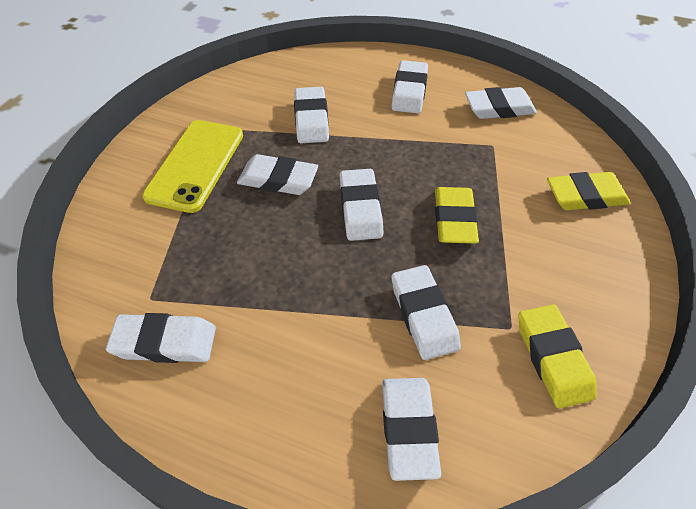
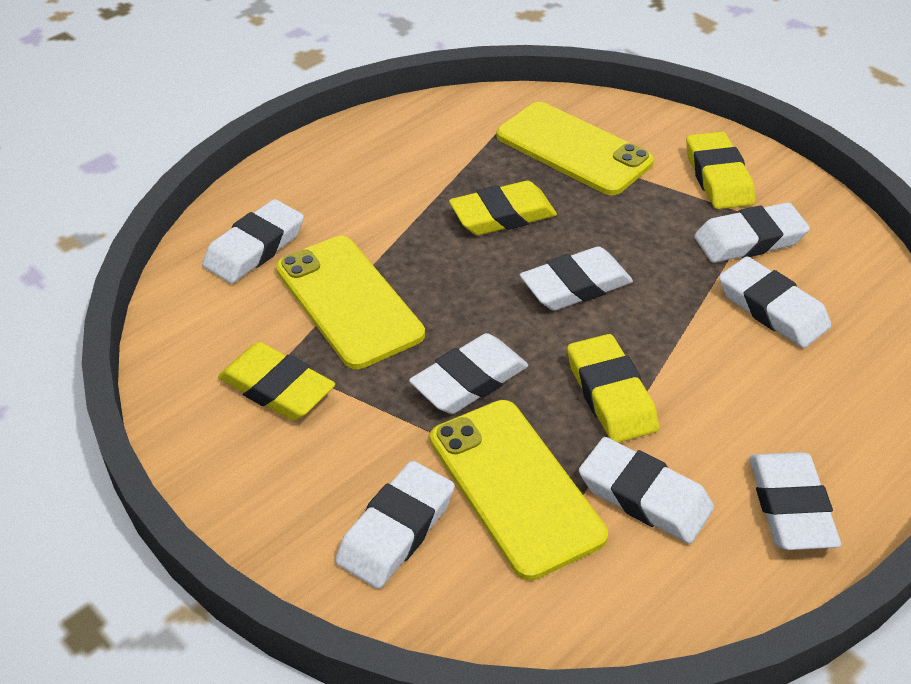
yellow eraser: 3 -> 4
yellow phone: 1 -> 3

